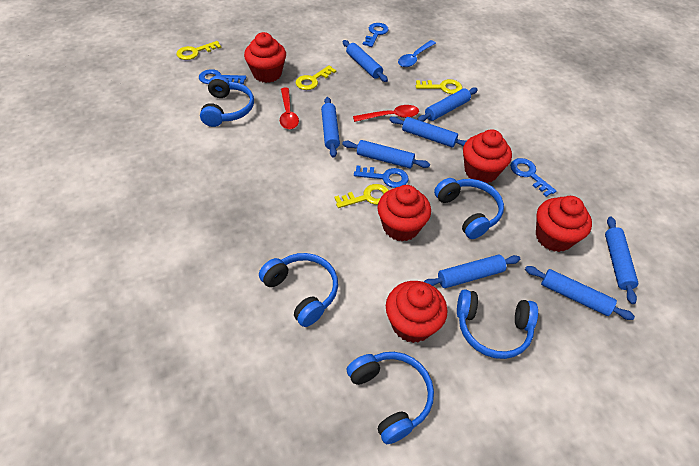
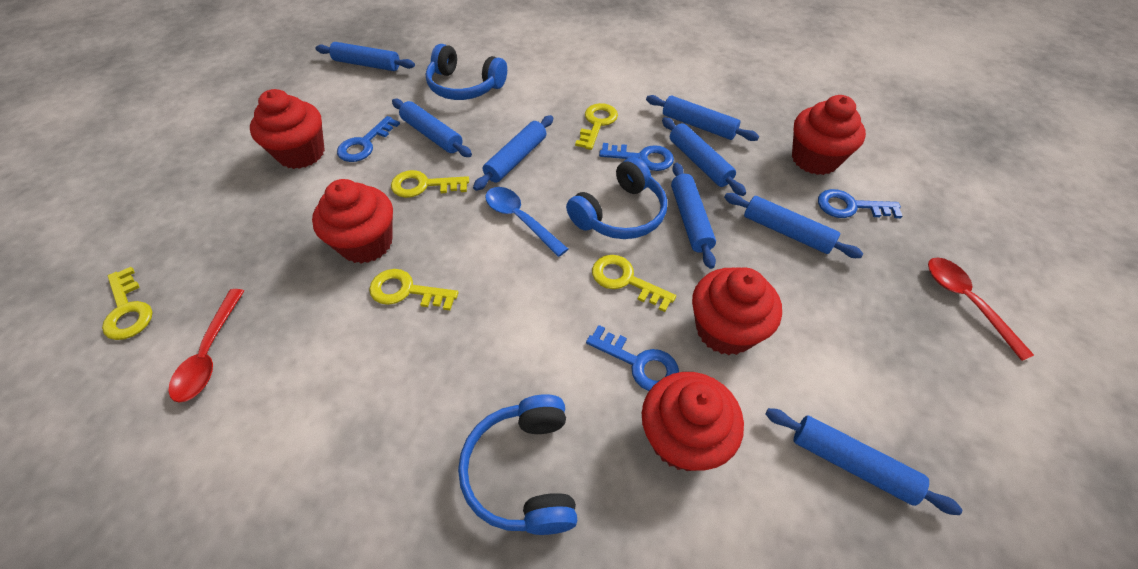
blue headphones: 5 -> 3
yellow key: 4 -> 5

